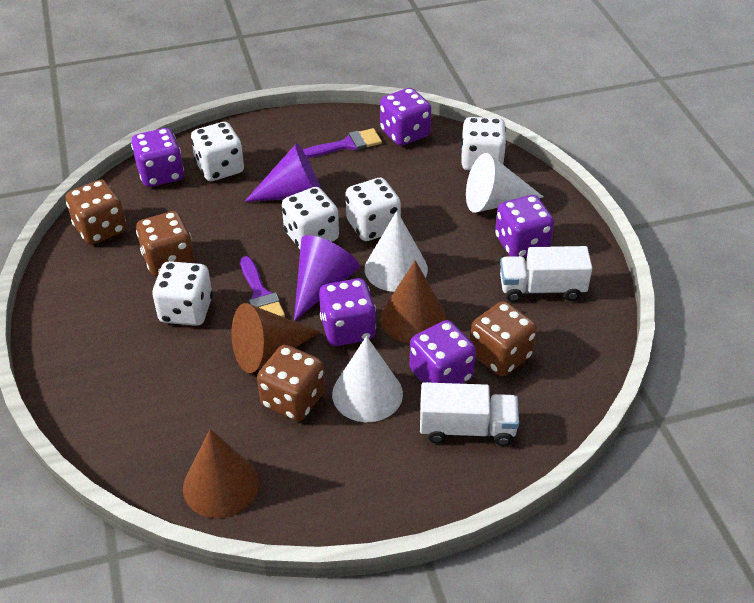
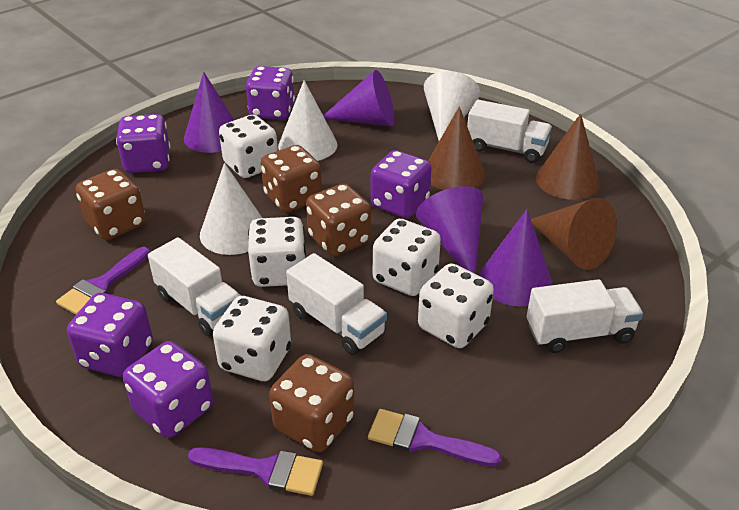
purple brush: 2 -> 3
purple cone: 2 -> 4
white truck: 2 -> 4

